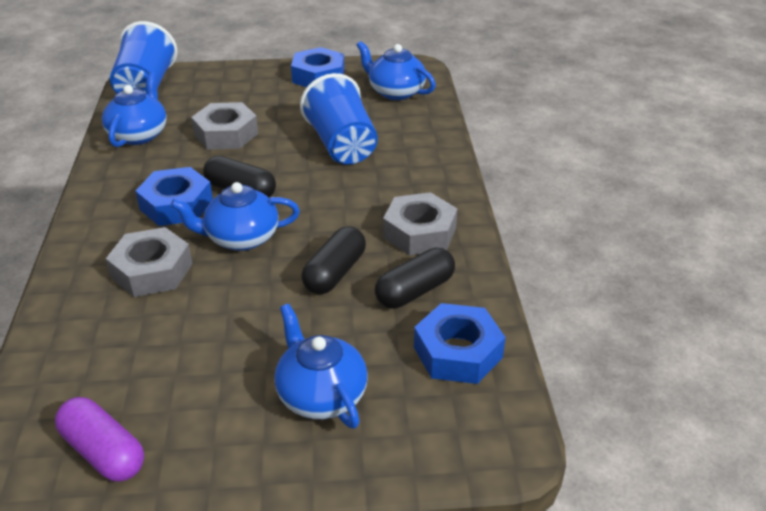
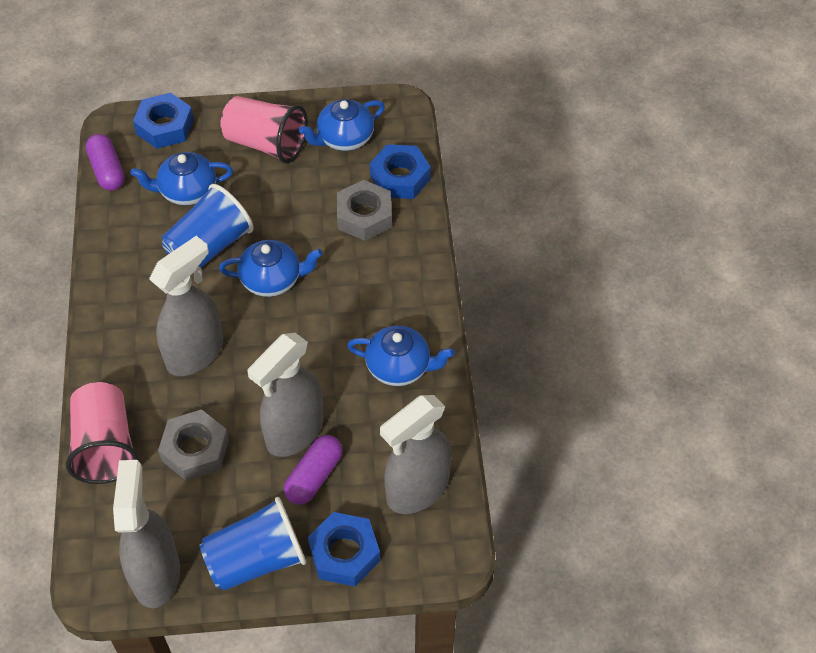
black capsule: 3 -> 0
grey nut: 3 -> 2
grey spray bottle: 0 -> 4
pink cup: 0 -> 2
purple capsule: 1 -> 2

